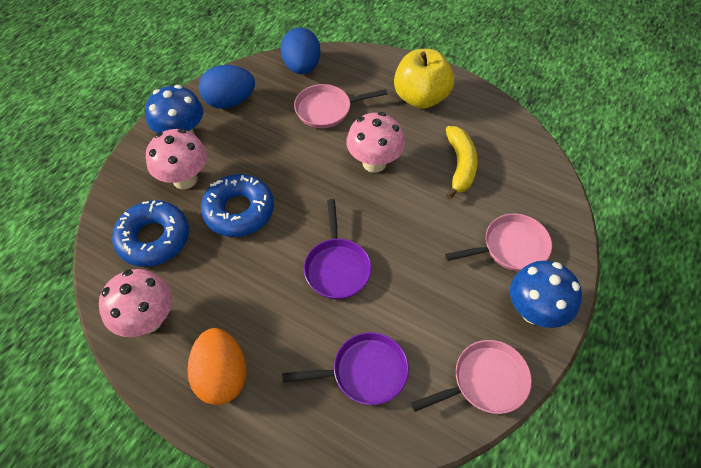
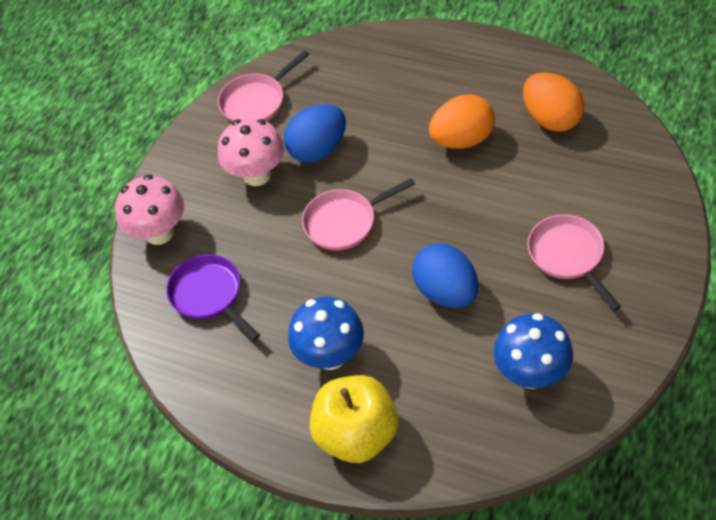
blue donut: 2 -> 0
orange egg: 1 -> 2
pink mushroom: 3 -> 2
purple pan: 2 -> 1
yellow banana: 1 -> 0

